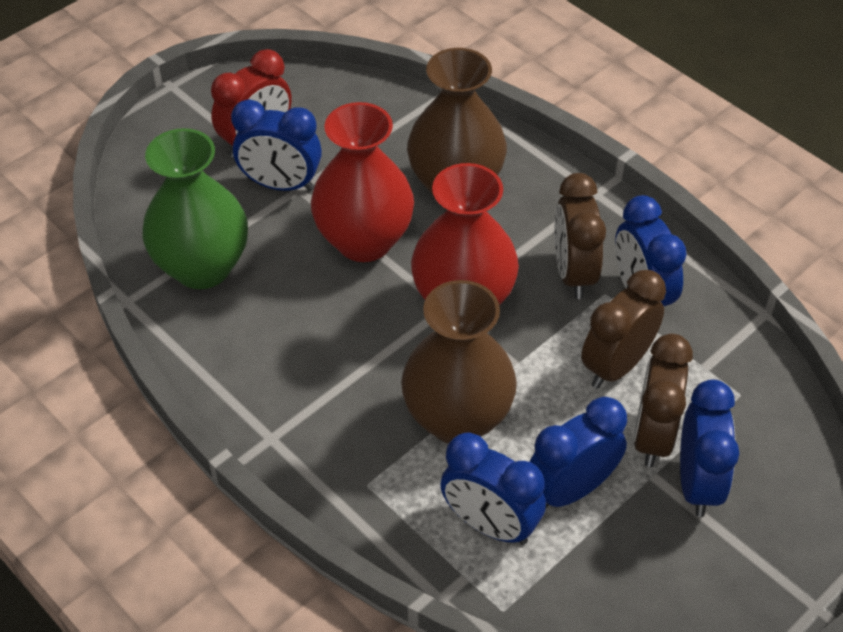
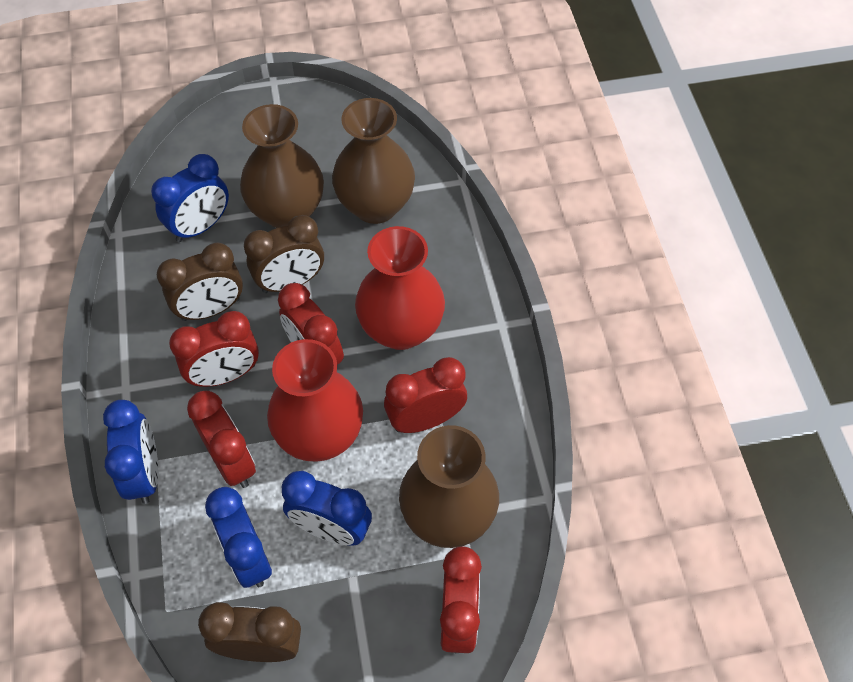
blue clock: 5 -> 4
brown vase: 2 -> 3
green vase: 1 -> 0
red clock: 1 -> 5

